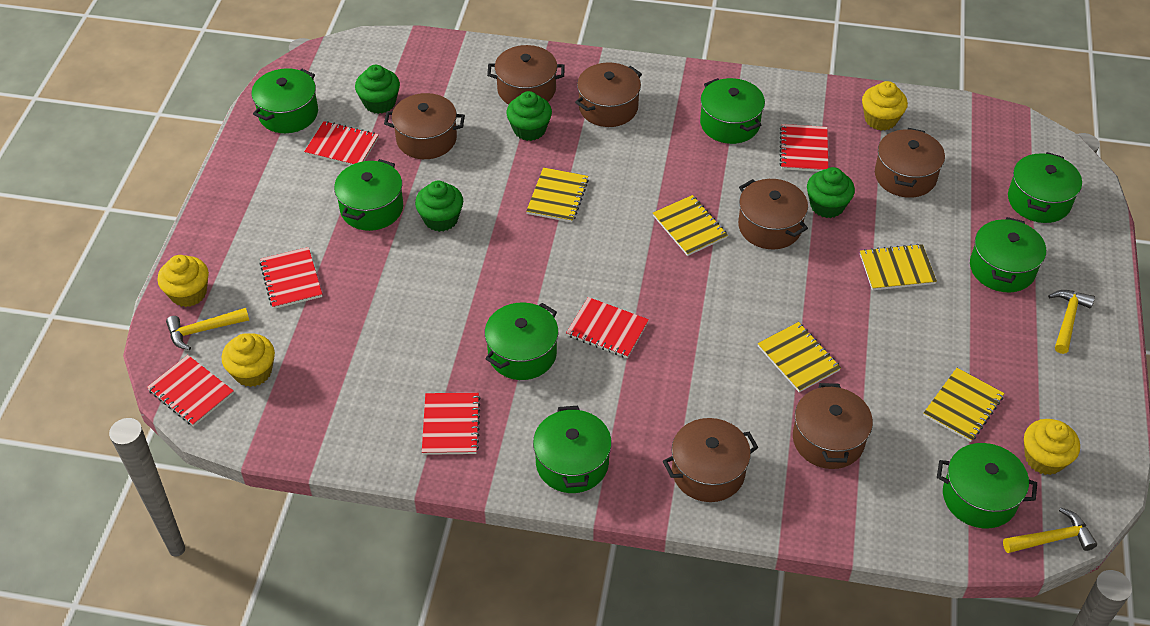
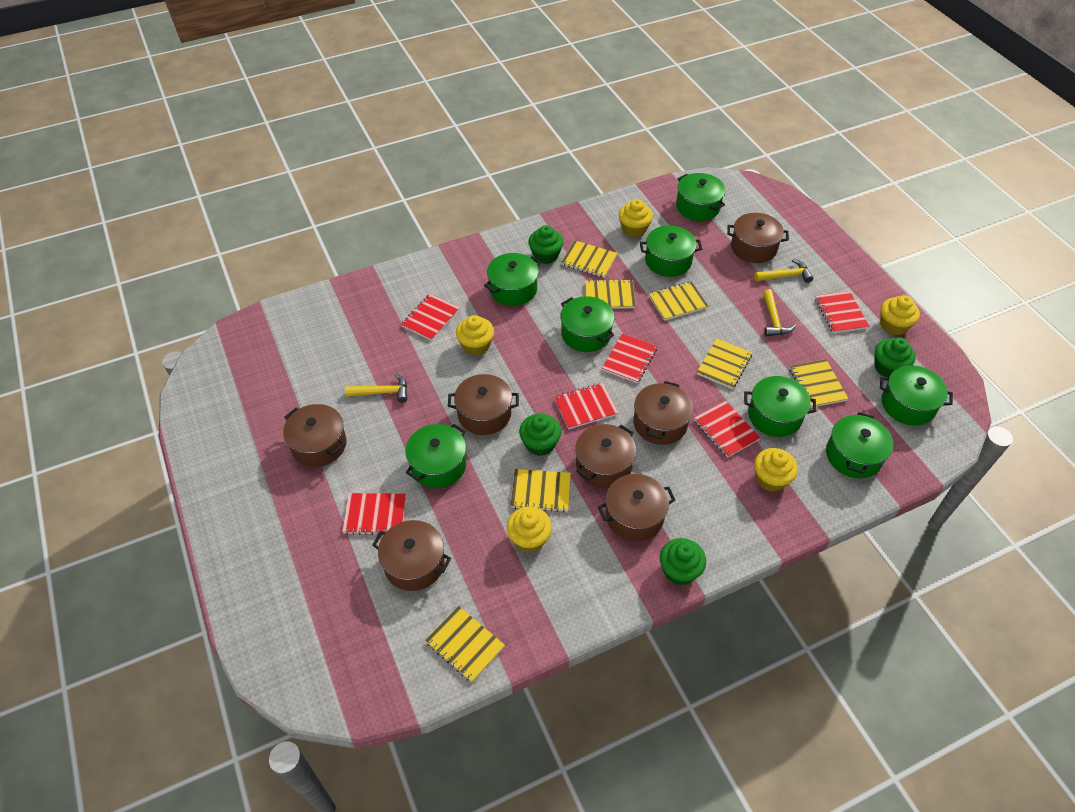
yellow cupcake: 4 -> 5
yellow notebook: 5 -> 7

